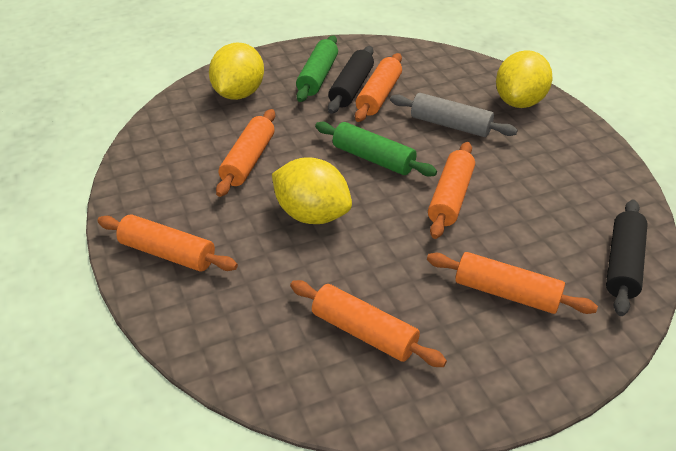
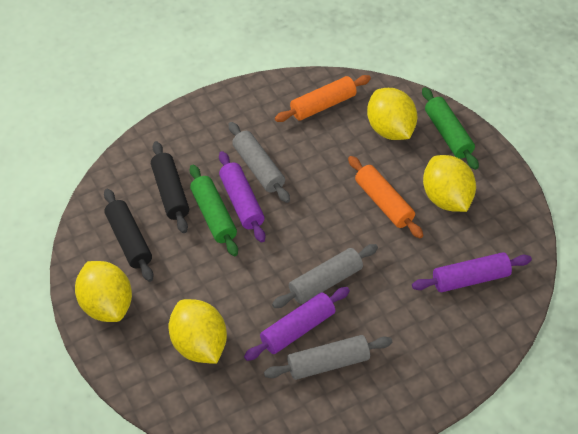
grey rolling pin: 1 -> 3
orange rolling pin: 6 -> 2
purple rolling pin: 0 -> 3
yellow lemon: 3 -> 4

